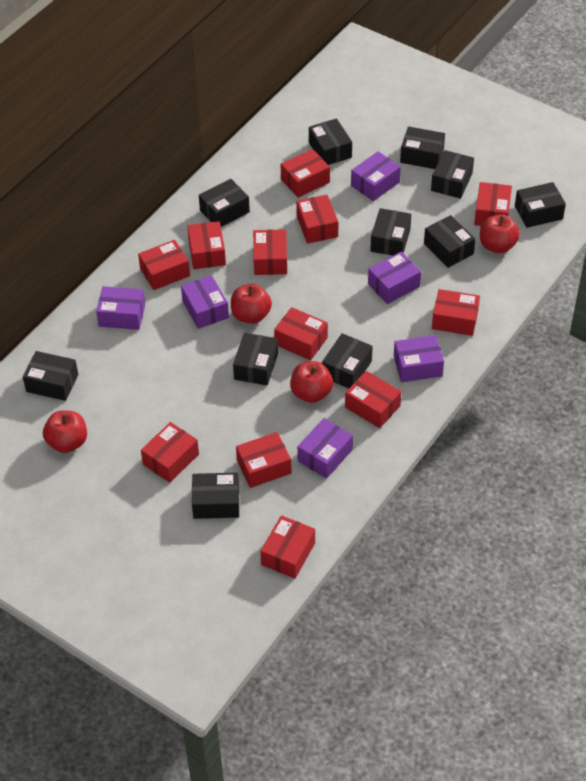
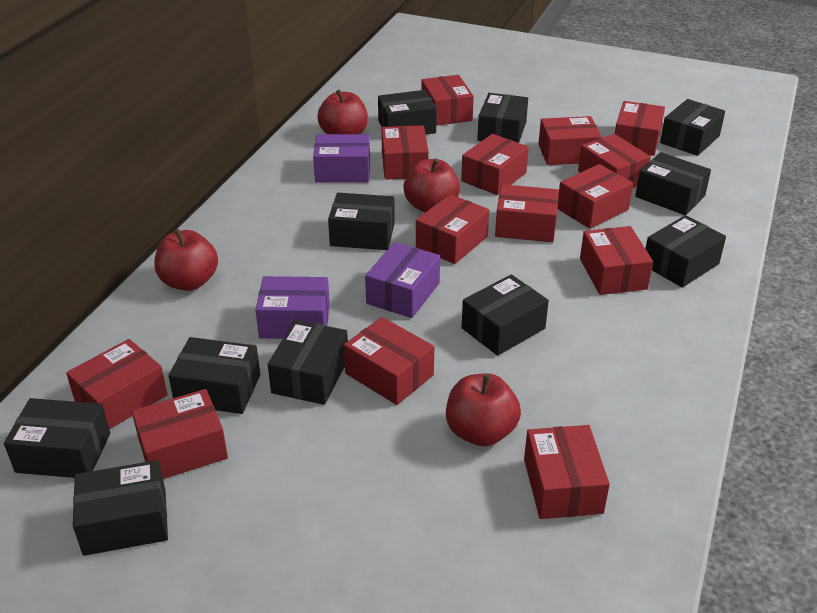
purple box: 6 -> 3
red box: 12 -> 14

